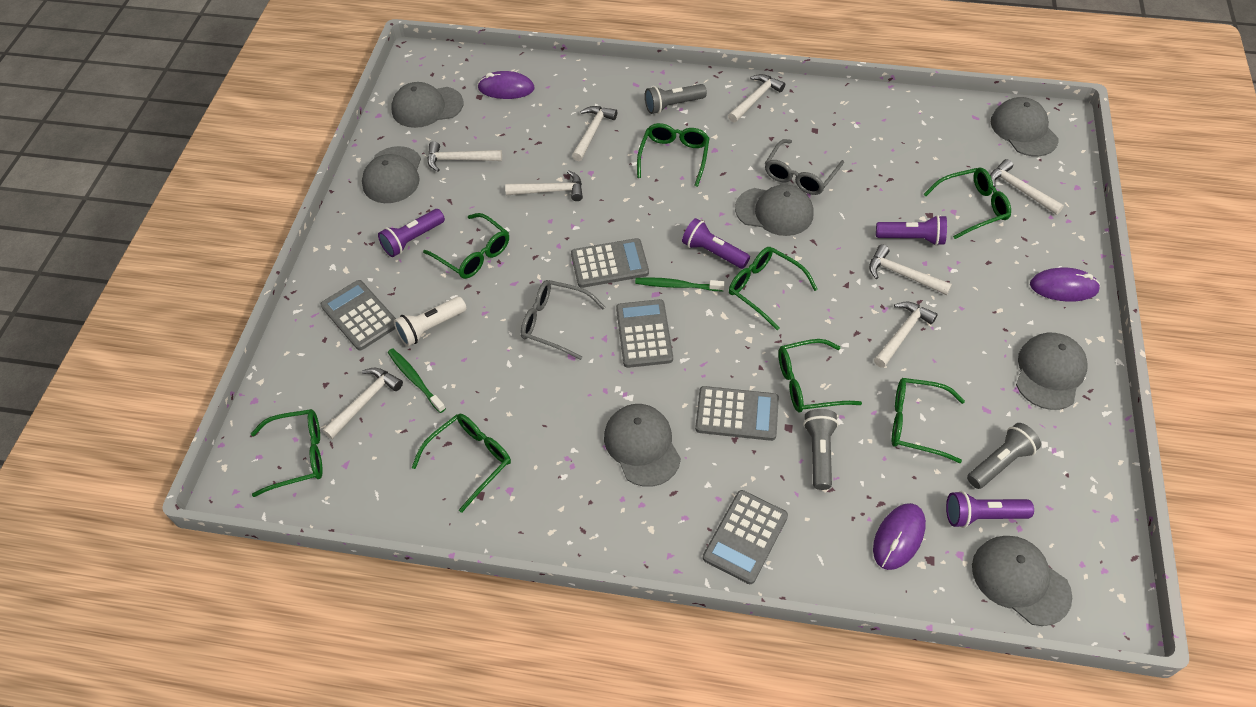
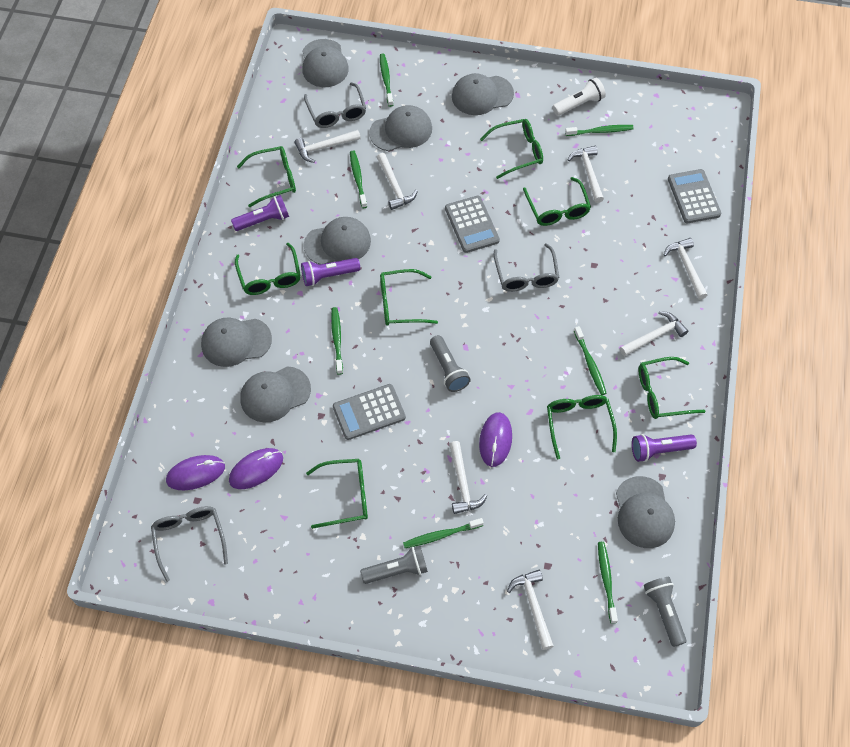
green toothbrush: 2 -> 7
grey calculator: 5 -> 3
grey glasses: 2 -> 3
purple flashlight: 4 -> 3
white hammer: 8 -> 7

